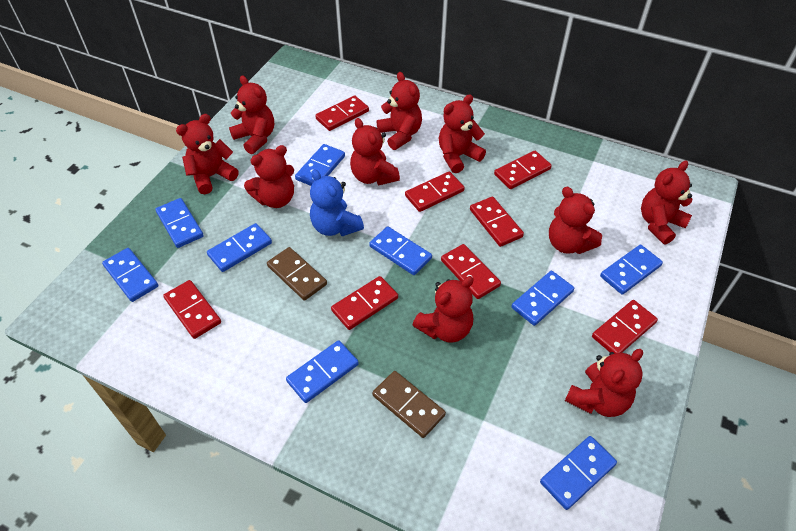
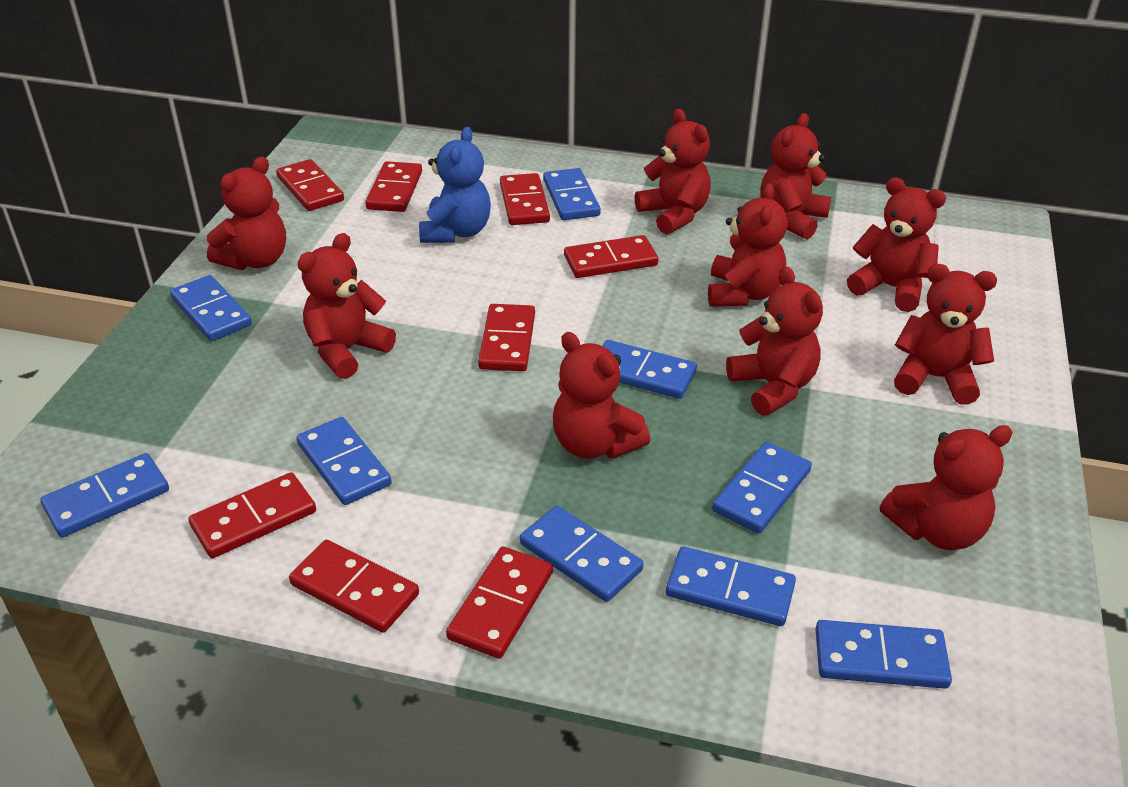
brown domino: 2 -> 0

